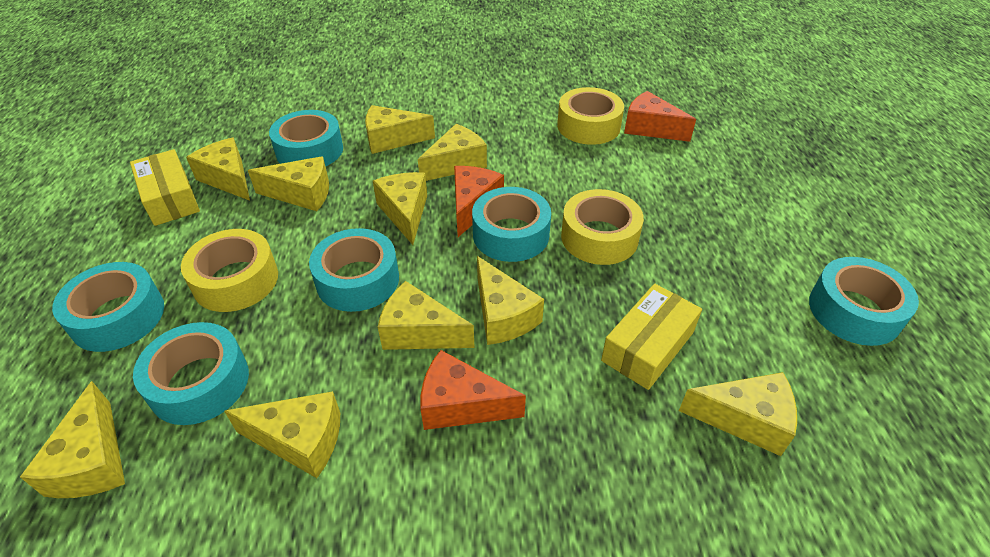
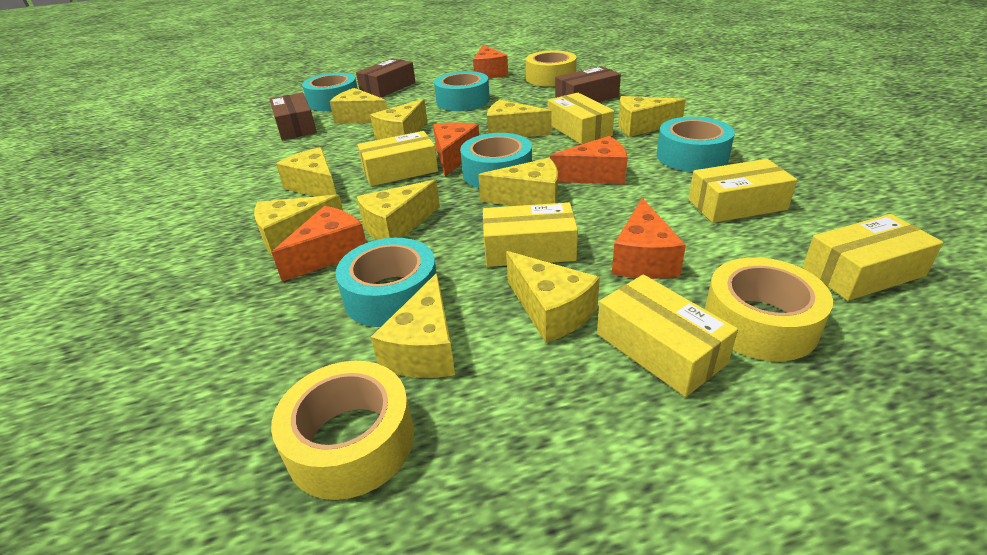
brown box: 0 -> 3
orange cheese: 3 -> 5
turquoise tape: 6 -> 5
yellow box: 2 -> 6

